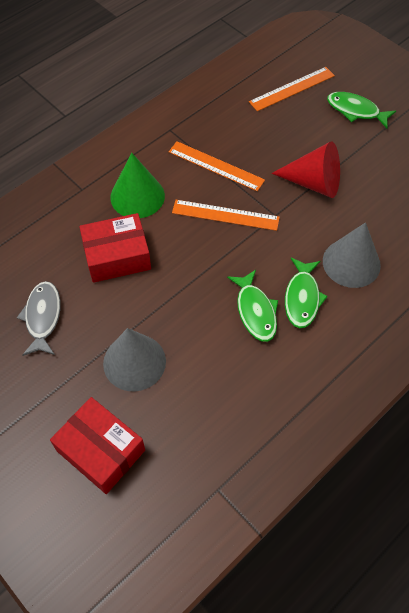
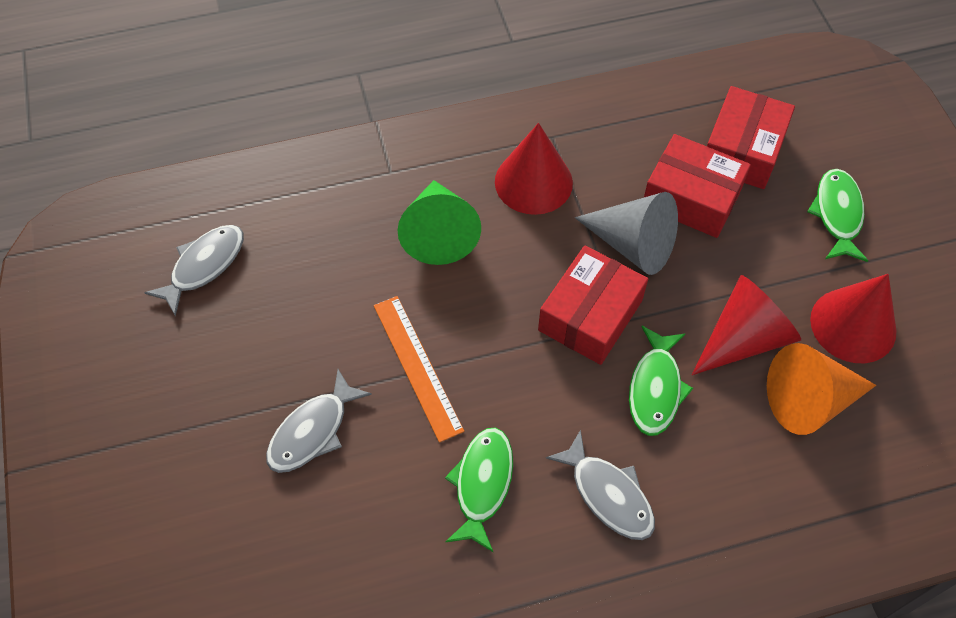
grey cone: 2 -> 1
grey fish: 1 -> 3
orange cone: 0 -> 1
orange ruler: 3 -> 1
red box: 2 -> 3
red cone: 1 -> 3

